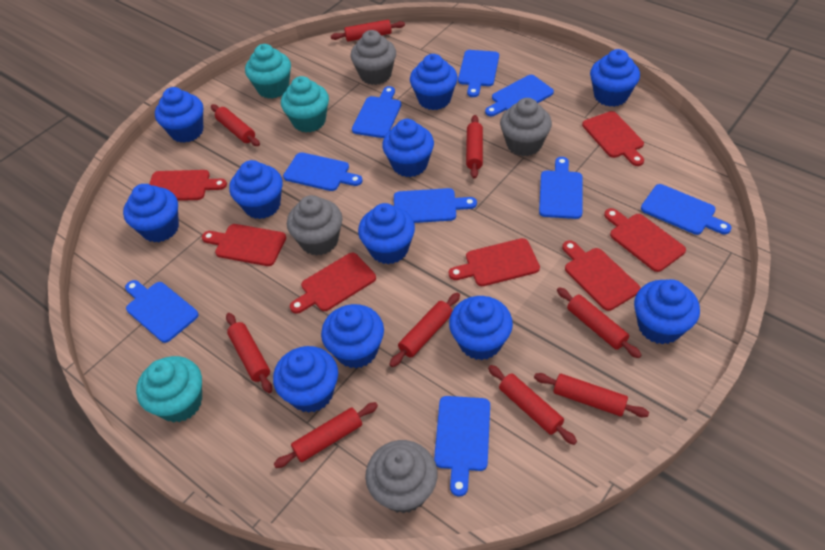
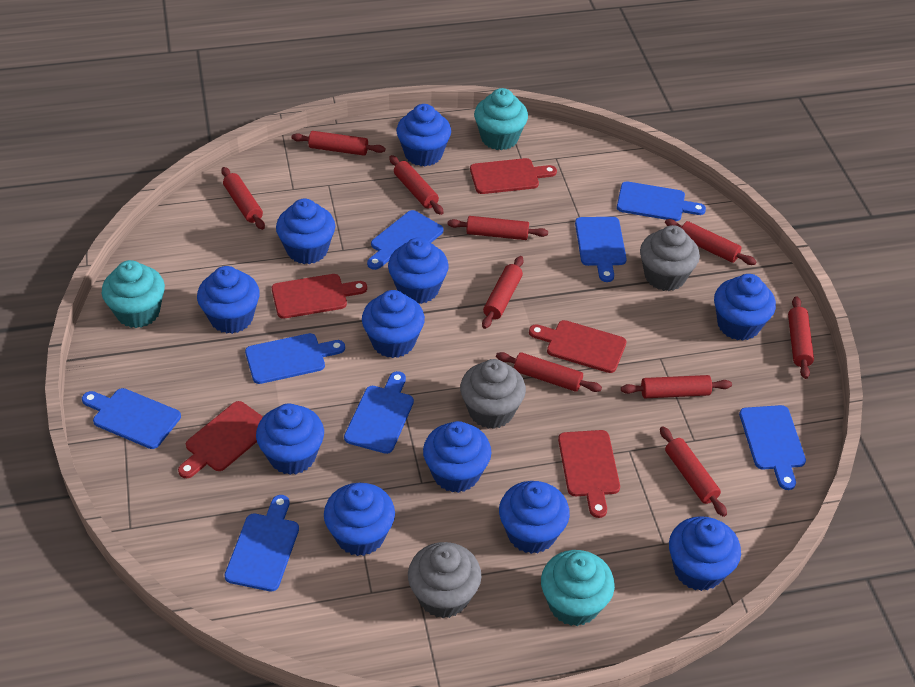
blue cutting board: 9 -> 8
grey cupcake: 4 -> 3
red cutting board: 7 -> 5
red rolling pin: 9 -> 10

